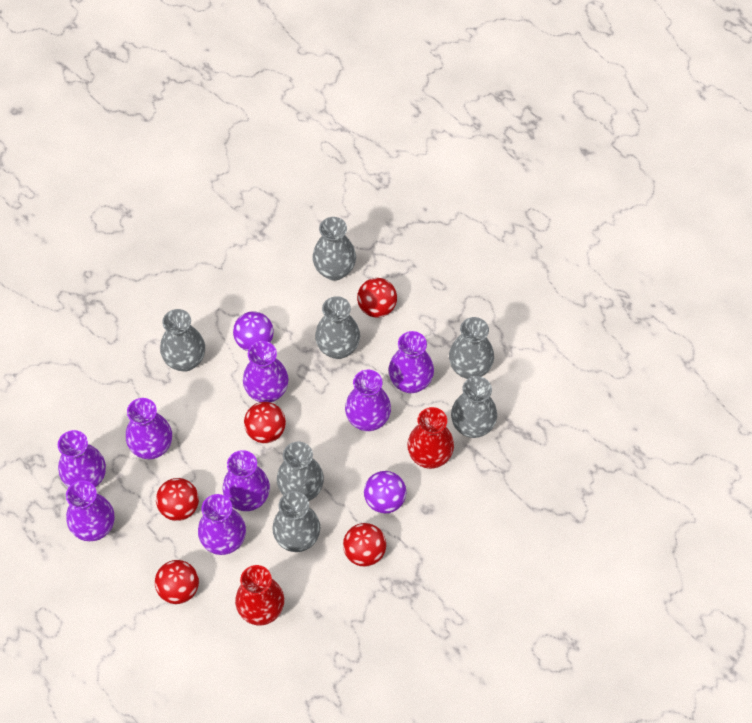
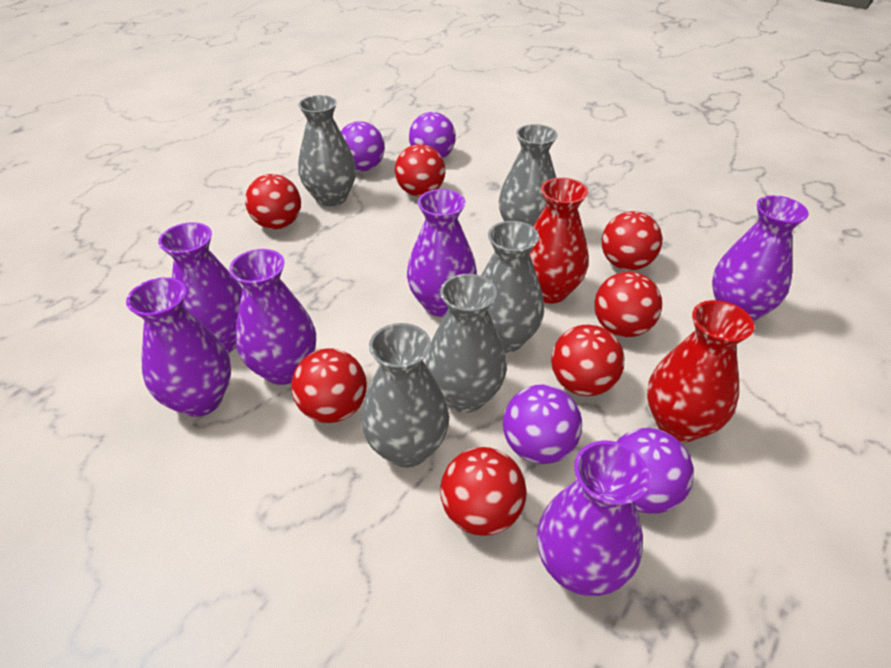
grey vase: 7 -> 5
purple ball: 2 -> 4
purple vase: 8 -> 6
red ball: 5 -> 7

